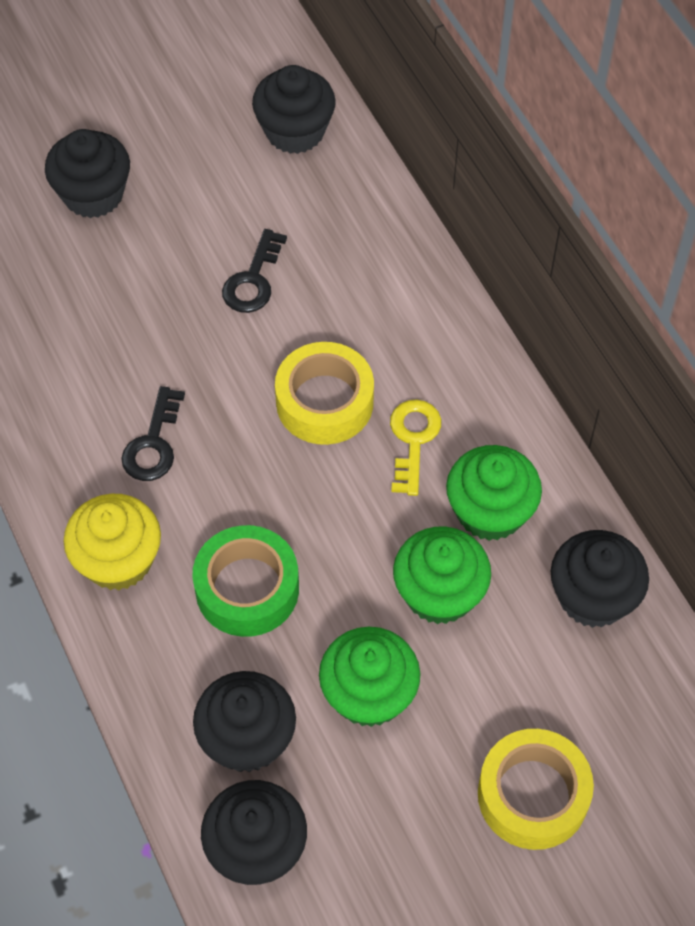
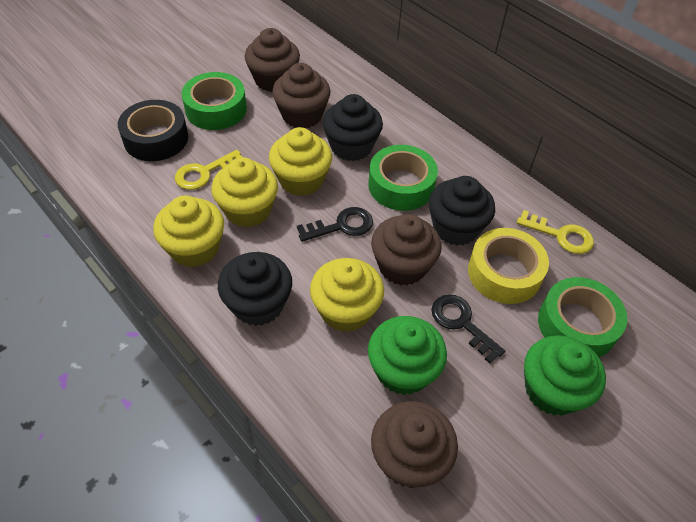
black cupcake: 5 -> 3
black tape: 0 -> 1
brown cupcake: 0 -> 4
green cupcake: 3 -> 2
green tape: 1 -> 3
yellow cupcake: 1 -> 4
yellow key: 1 -> 2
yellow tape: 2 -> 1

